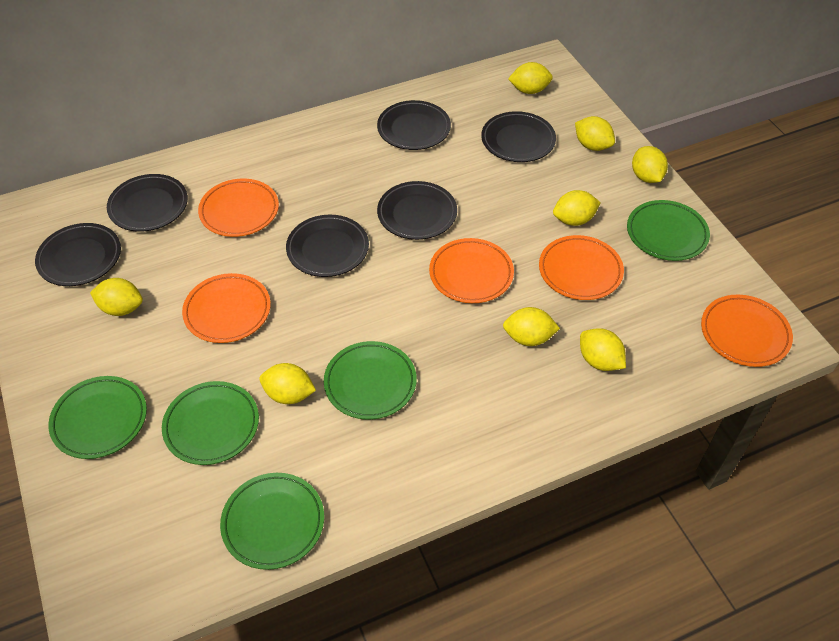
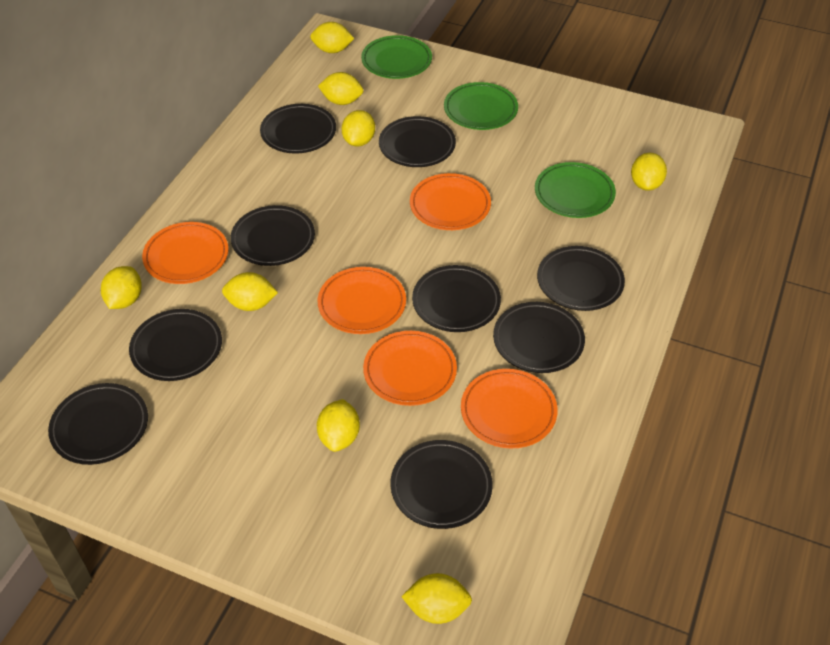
black plate: 6 -> 9
green plate: 5 -> 3

